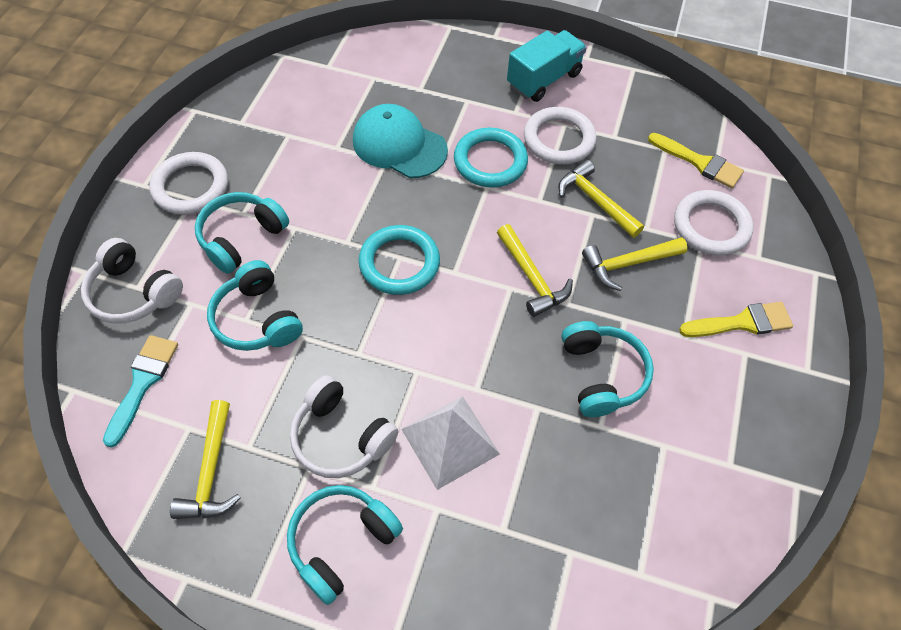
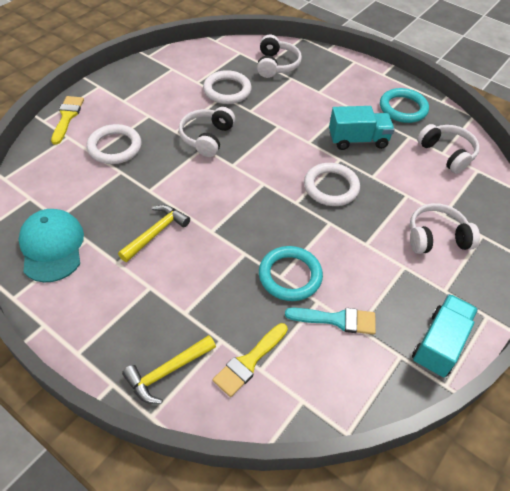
turquoise headphones: 4 -> 0
turquoise truck: 1 -> 2
white headphones: 2 -> 4
white pyramid: 1 -> 0
yellow hammer: 4 -> 2

